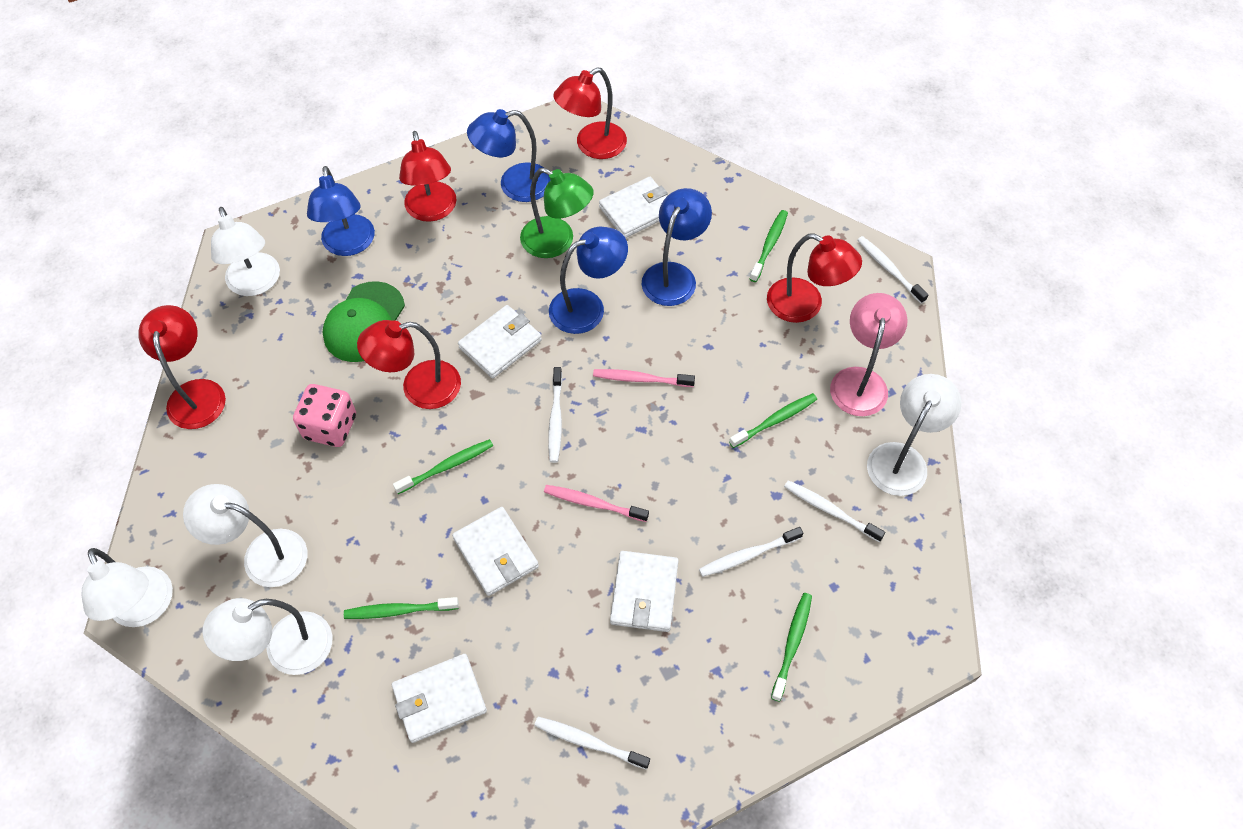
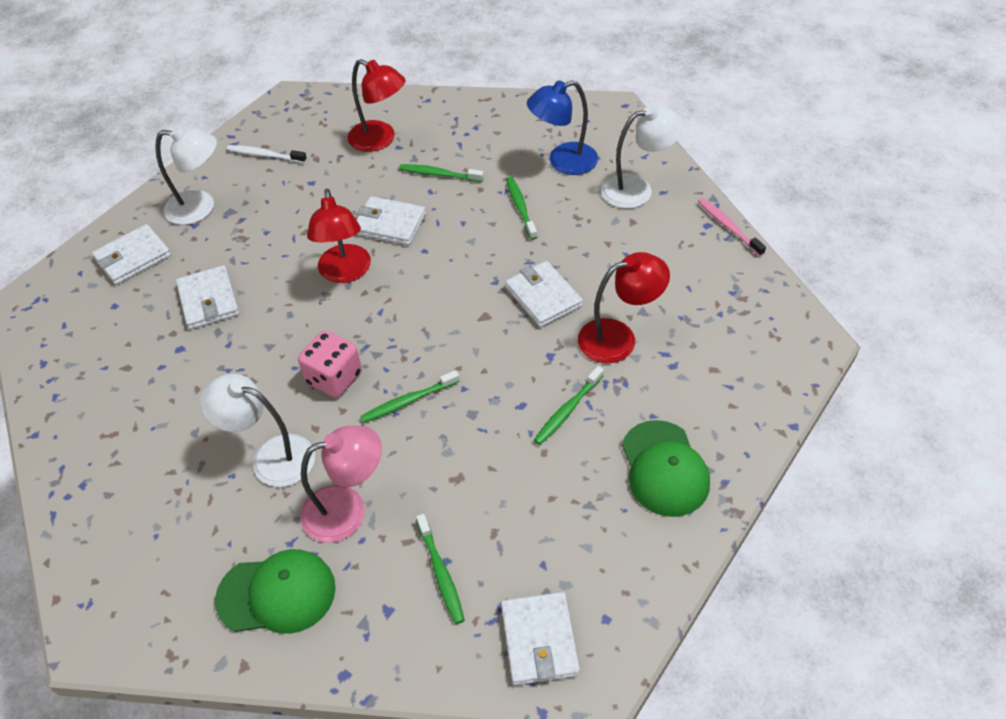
blue lamp: 4 -> 1
green cap: 1 -> 2
green lamp: 1 -> 0
pink toothbrush: 2 -> 1
red lamp: 5 -> 3
white lamp: 5 -> 3
white toothbrush: 5 -> 1

